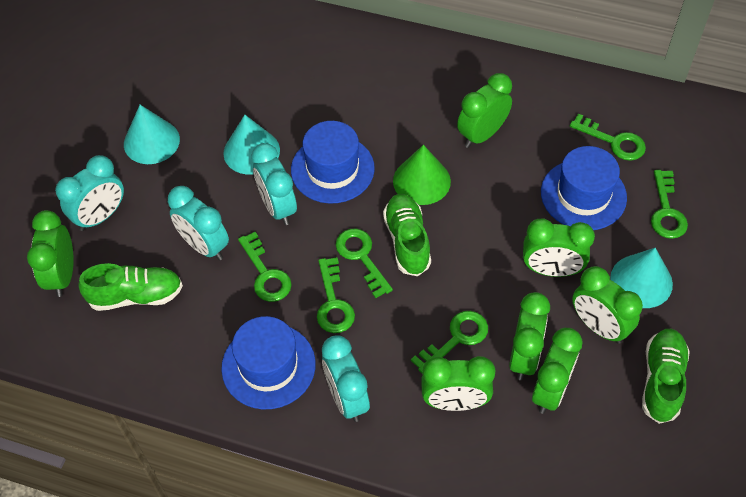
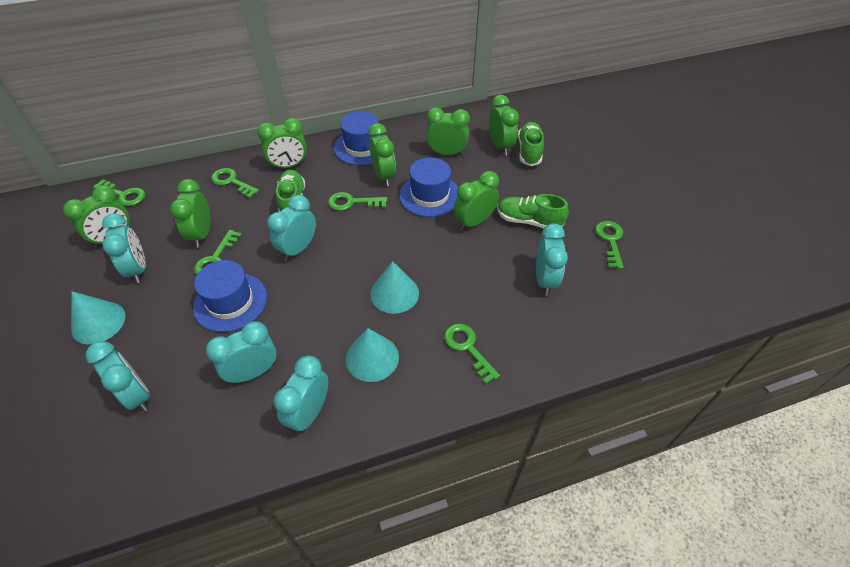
green cone: 1 -> 0
turquoise clock: 4 -> 6

